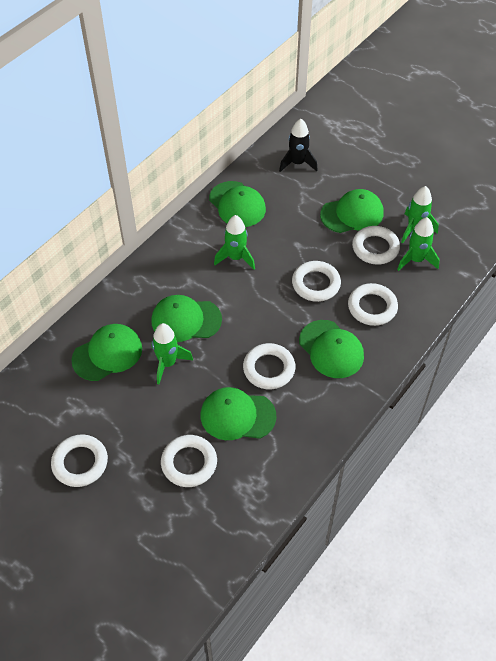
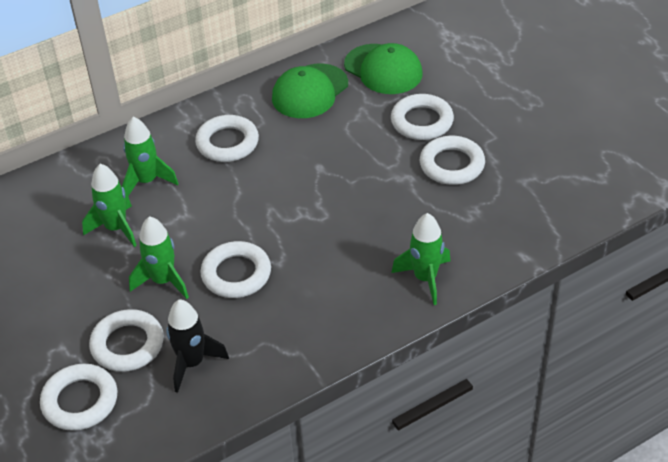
green cap: 6 -> 2

